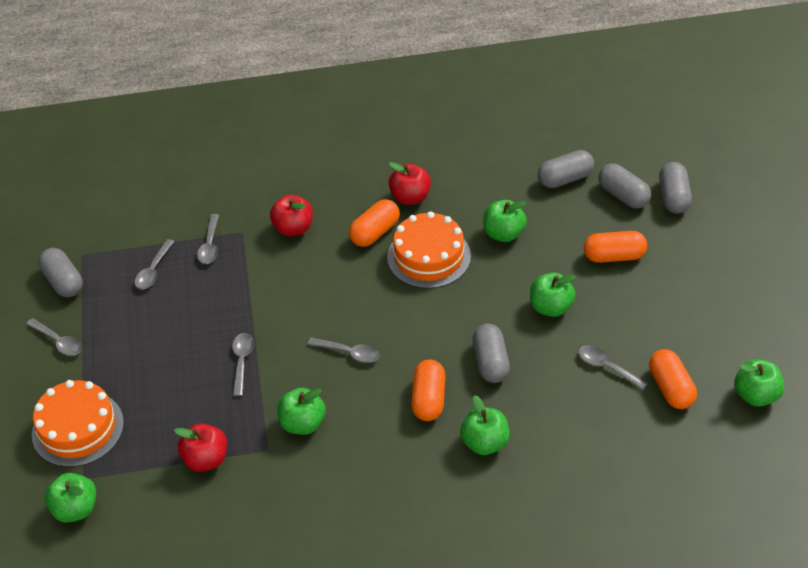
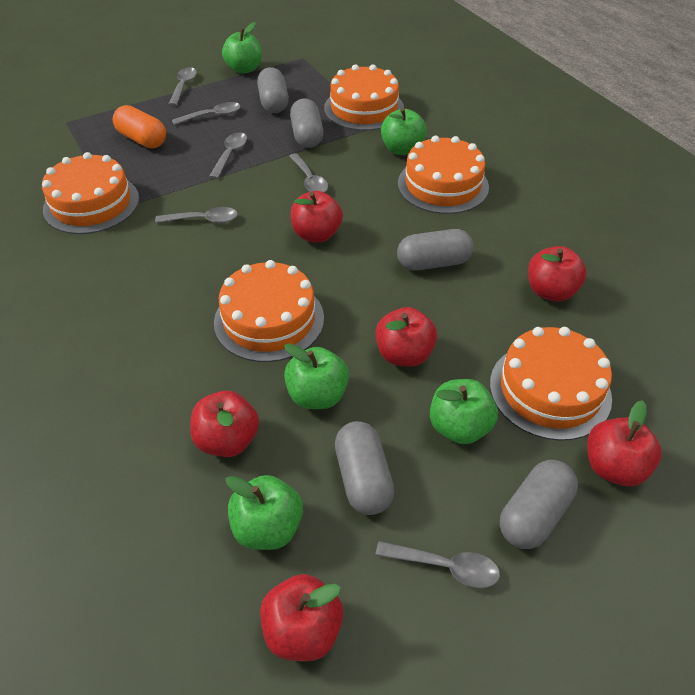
green apple: 6 -> 5
orange cake: 2 -> 5
orange capsule: 4 -> 1
red apple: 3 -> 6

